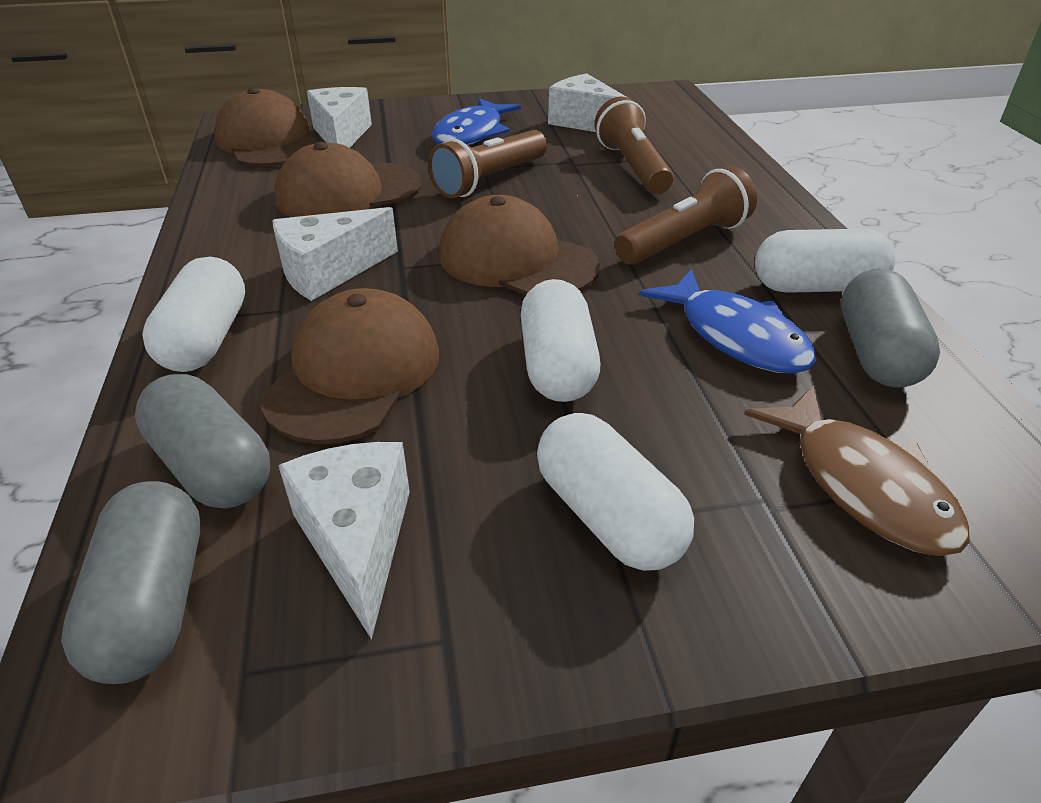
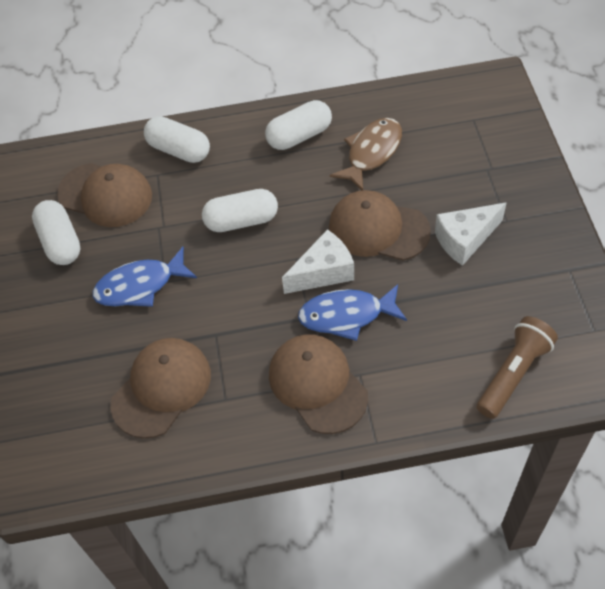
brown flashlight: 3 -> 1
grey capsule: 3 -> 0
white cheese: 4 -> 2

